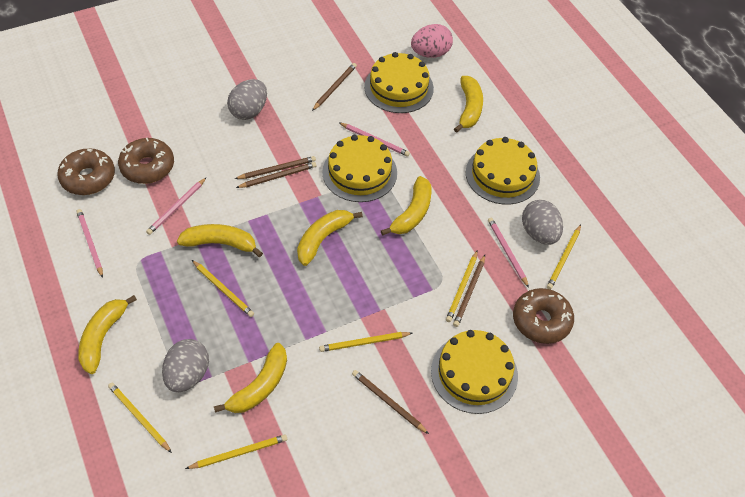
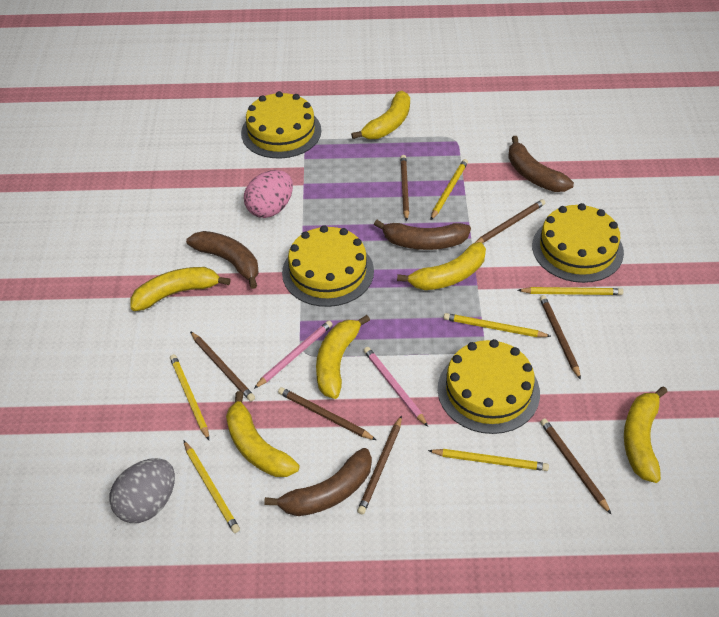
brown banana: 0 -> 4
brown donut: 3 -> 0
brown pencil: 5 -> 7
grey egg: 3 -> 1
pink pencil: 4 -> 2

